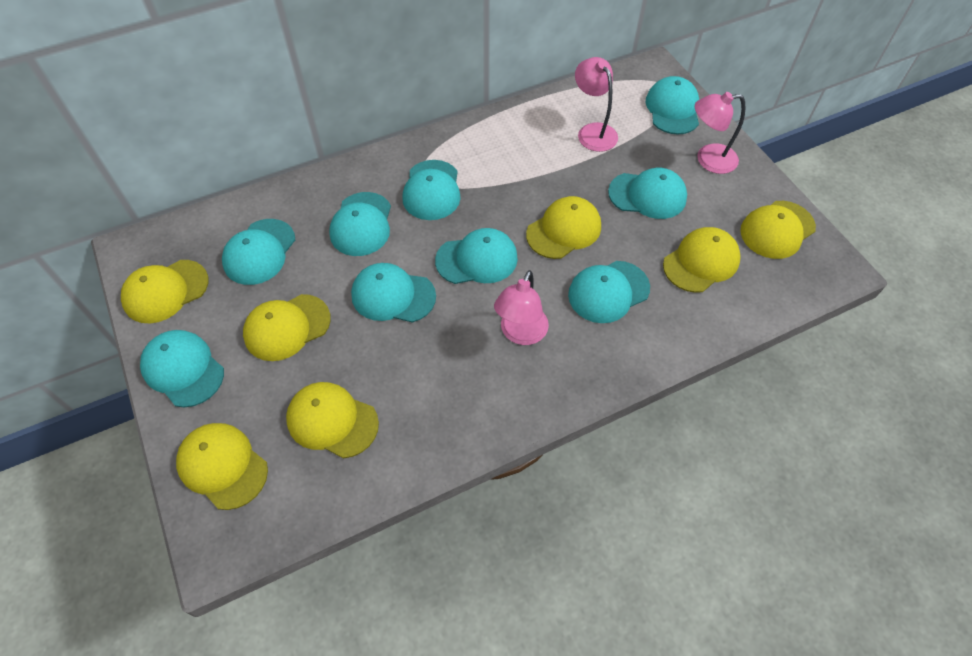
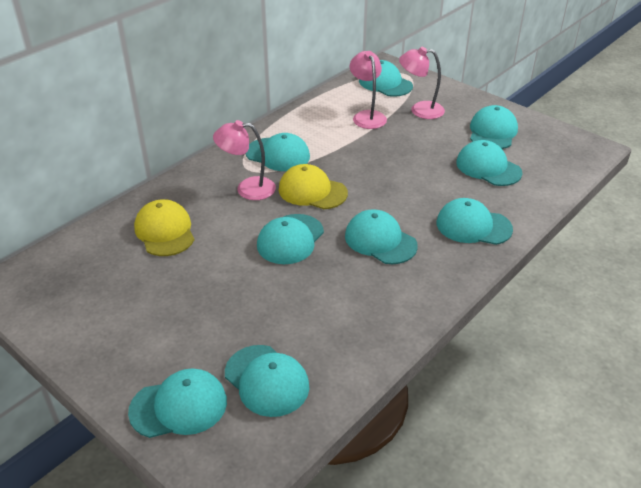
yellow cap: 7 -> 2

